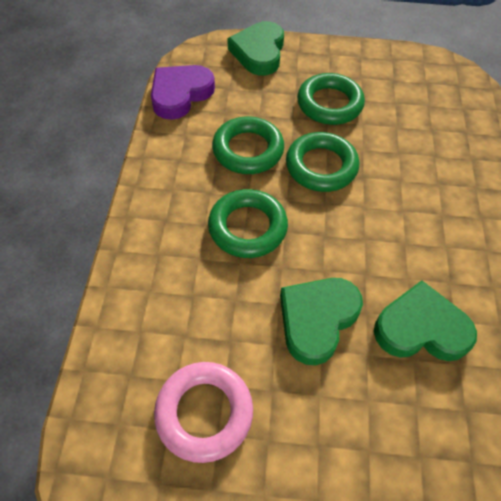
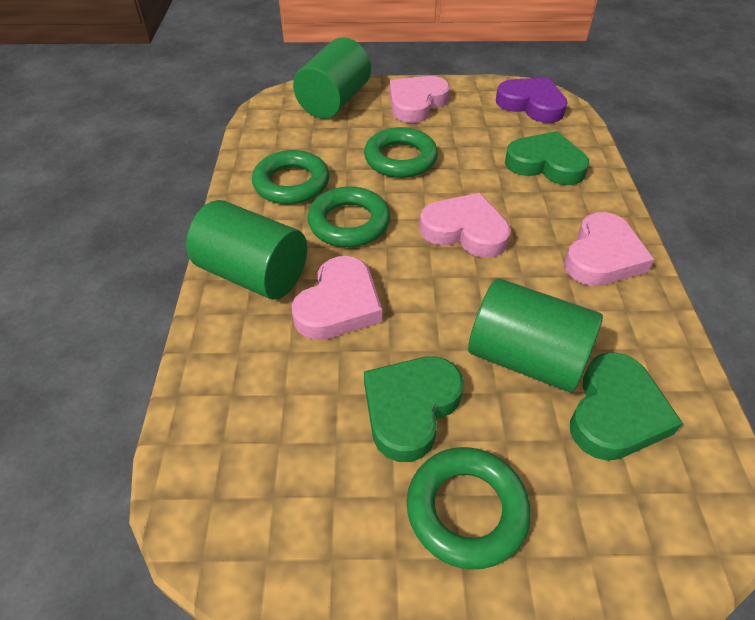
green cylinder: 0 -> 3
pink heart: 0 -> 4
pink ring: 1 -> 0

